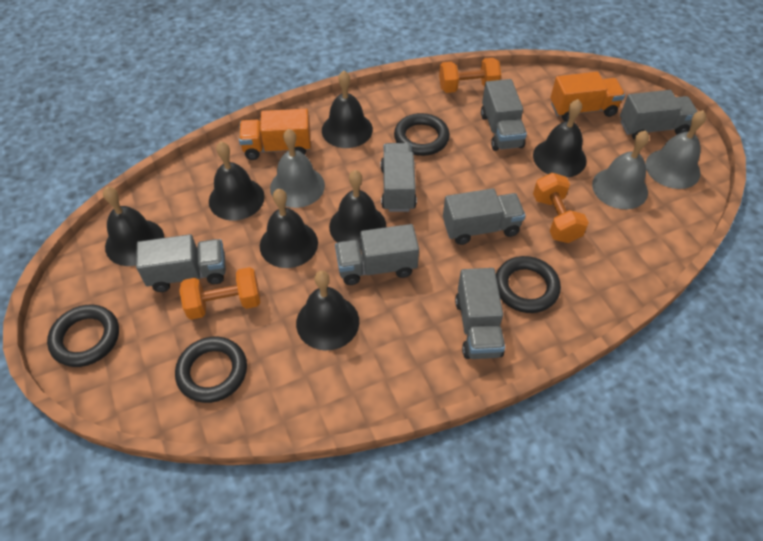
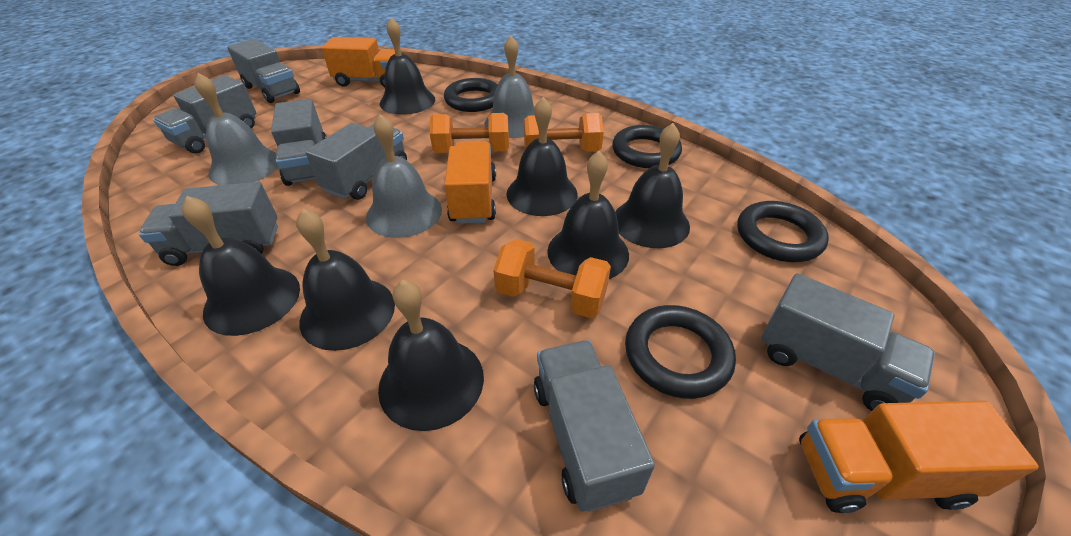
orange truck: 2 -> 3

